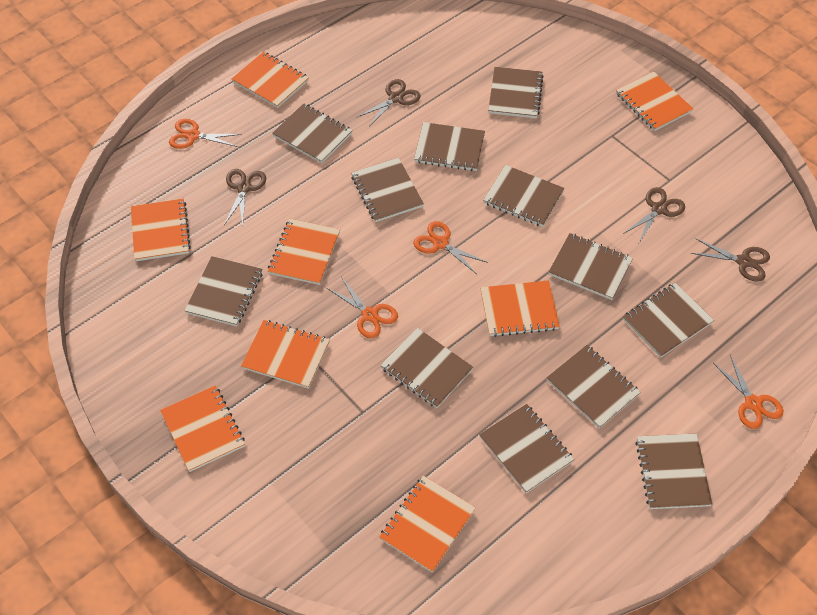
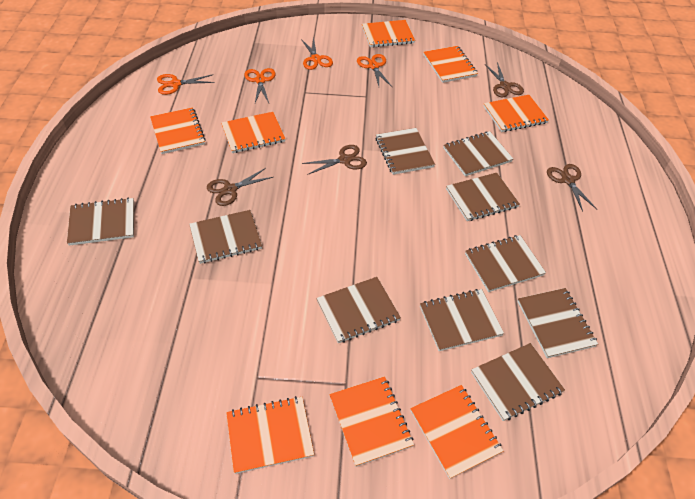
brown notebook: 12 -> 10

